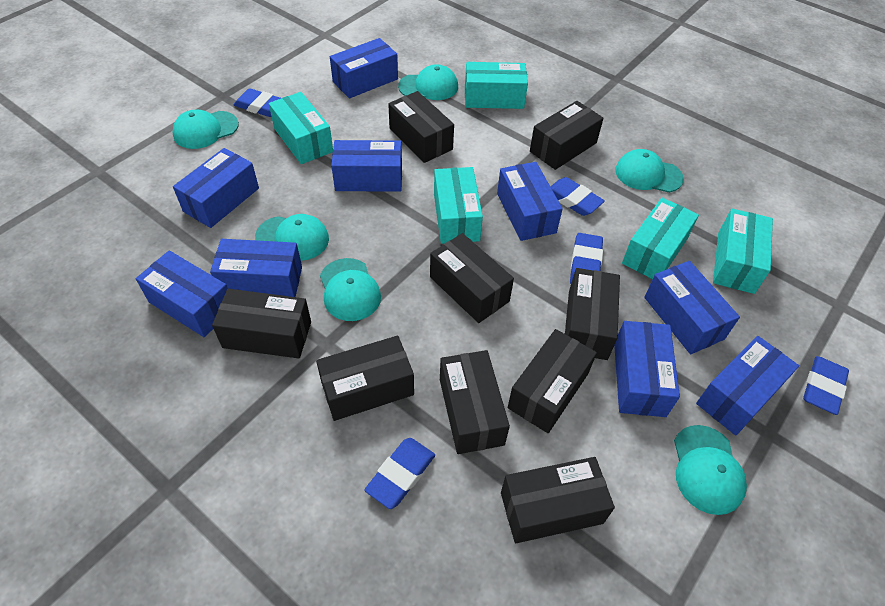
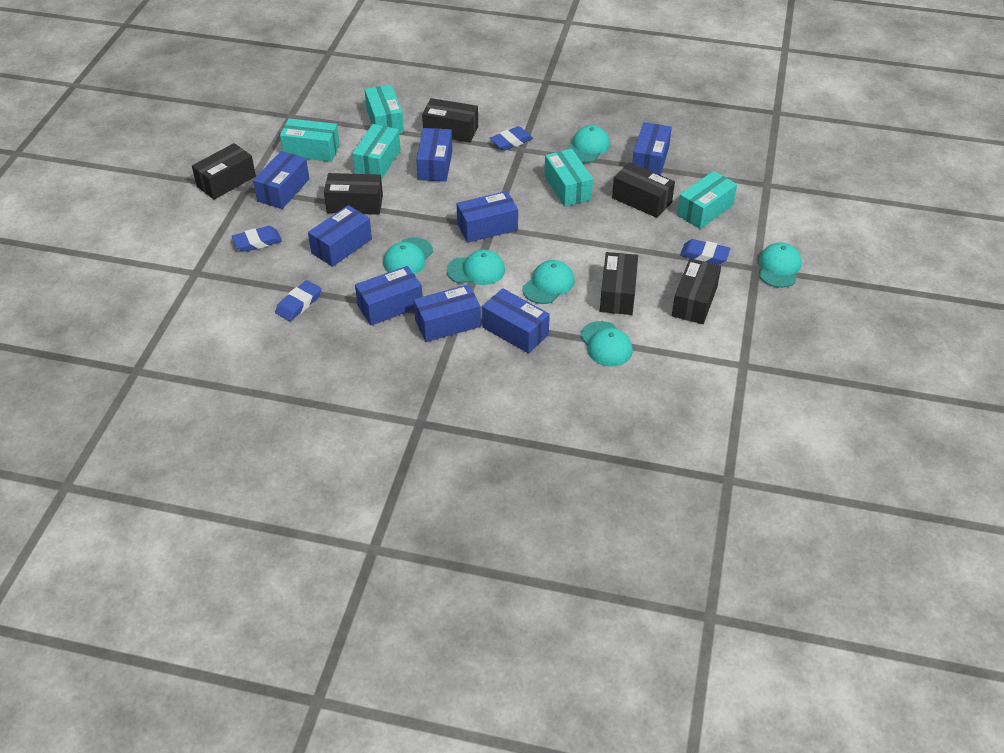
black box: 9 -> 6
blue box: 9 -> 8
blue eraser: 5 -> 4

